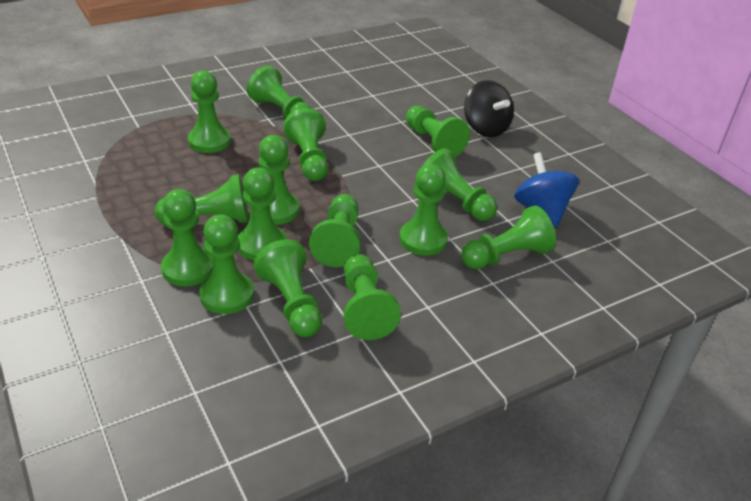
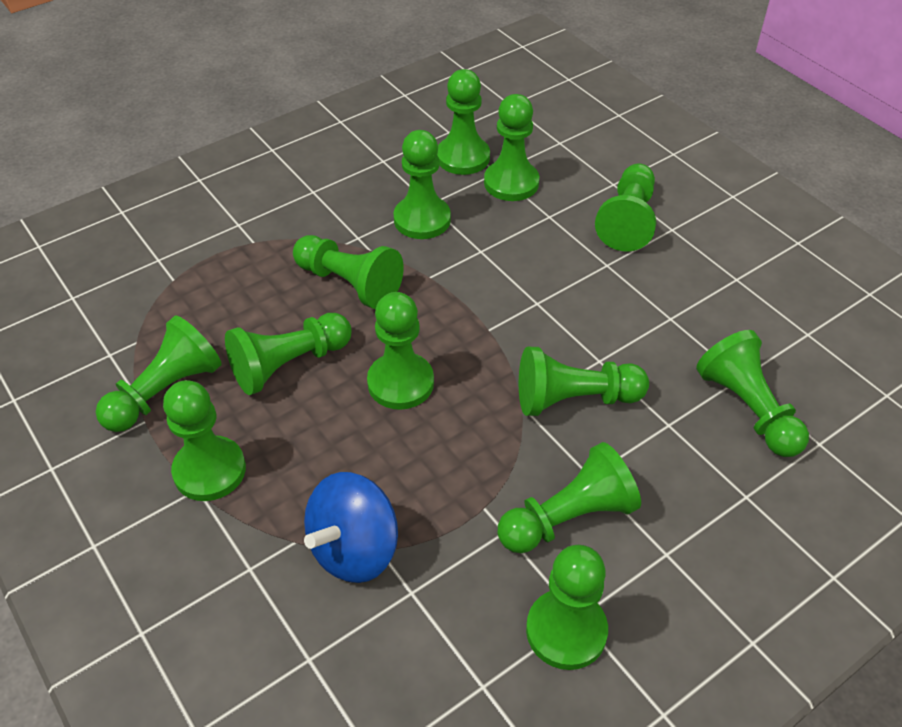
black spinning top: 1 -> 0
green pawn: 15 -> 13

